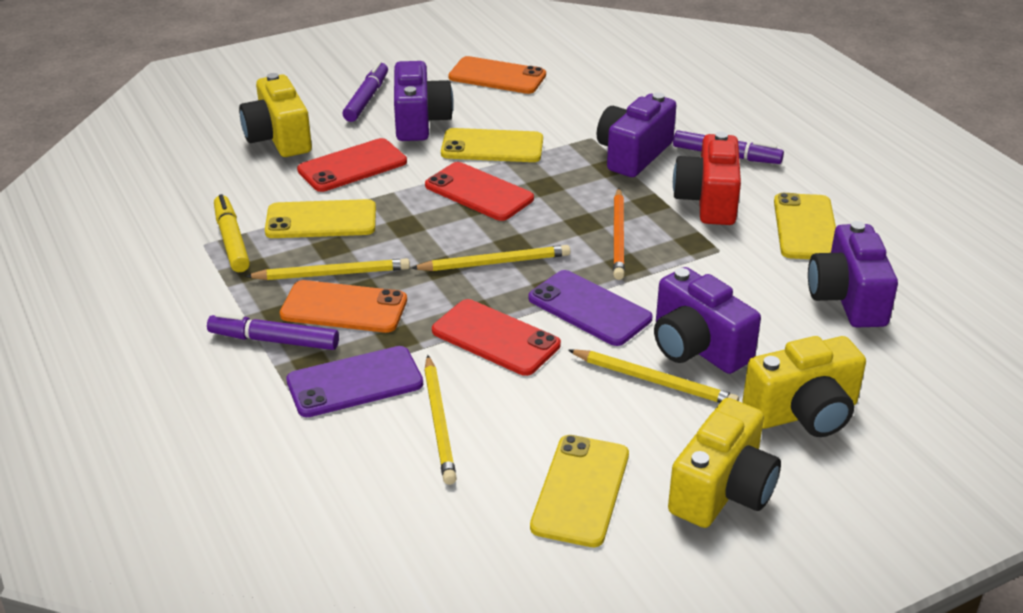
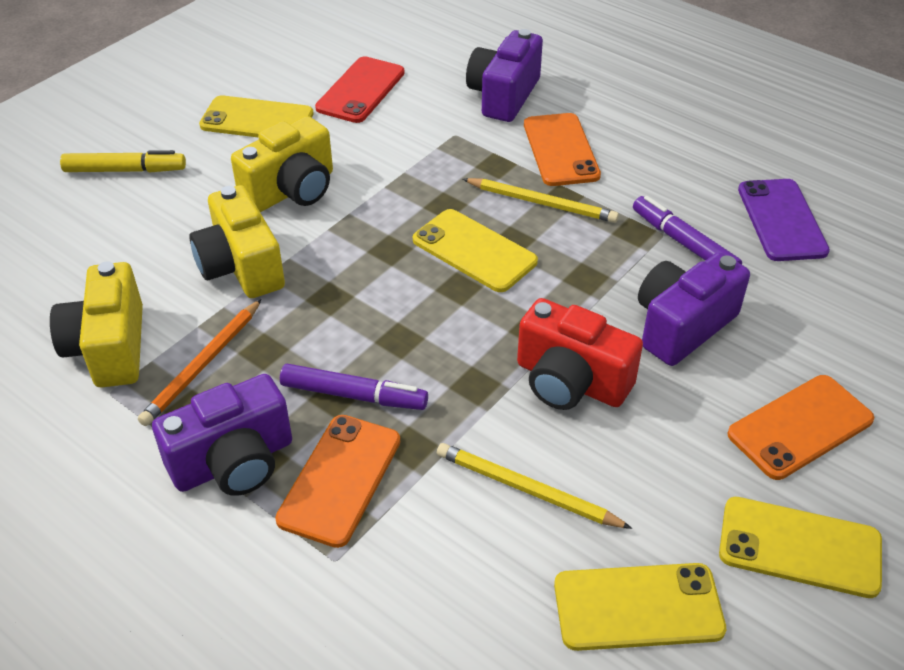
orange phone: 2 -> 3
purple camera: 4 -> 3
purple marker: 3 -> 2
purple phone: 2 -> 1
red phone: 3 -> 1
yellow pencil: 4 -> 2

